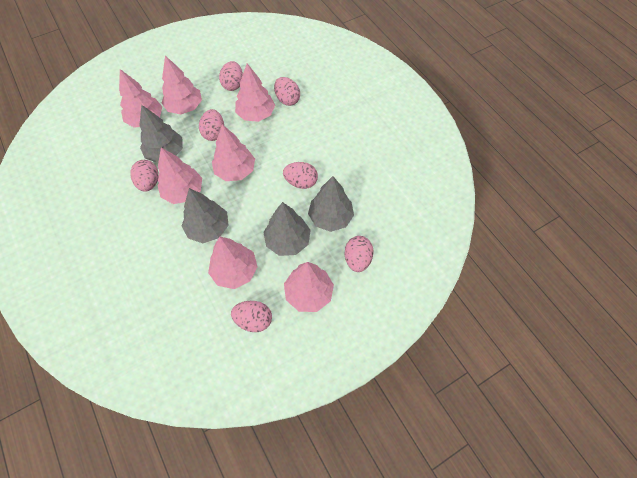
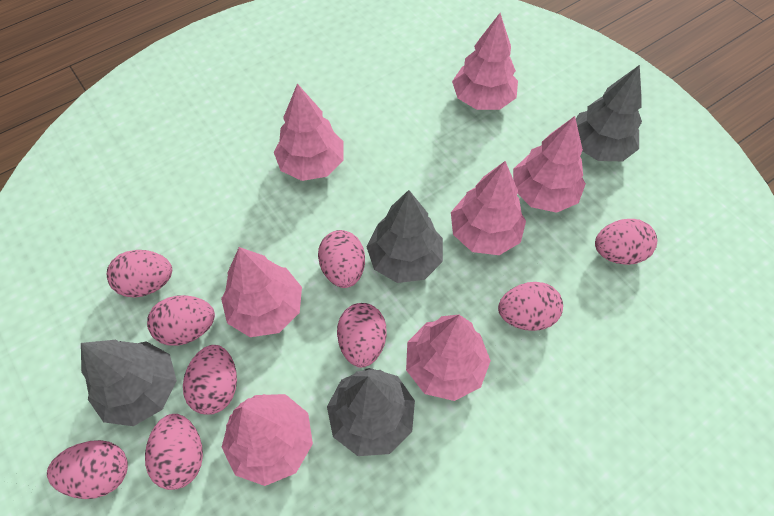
pink egg: 7 -> 9

